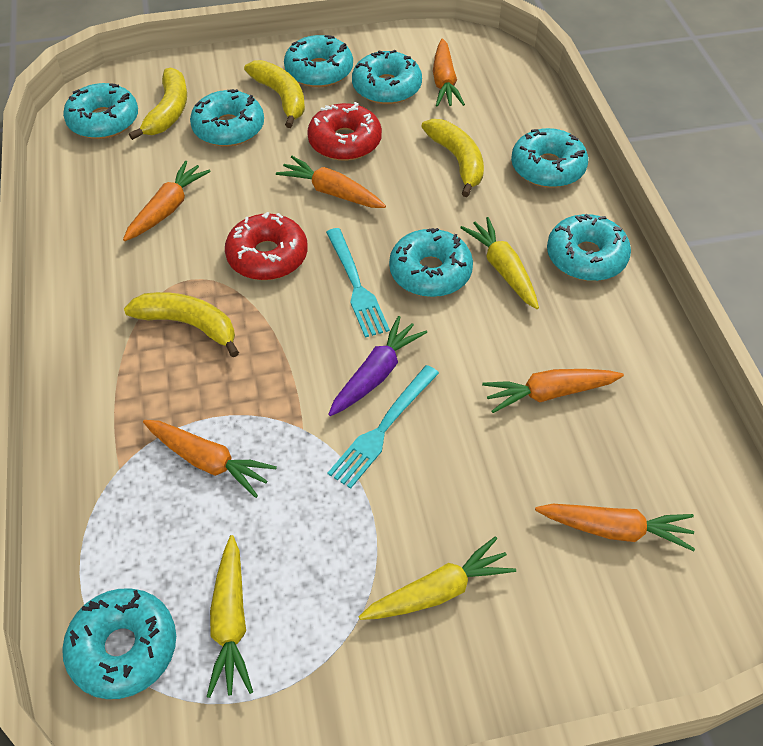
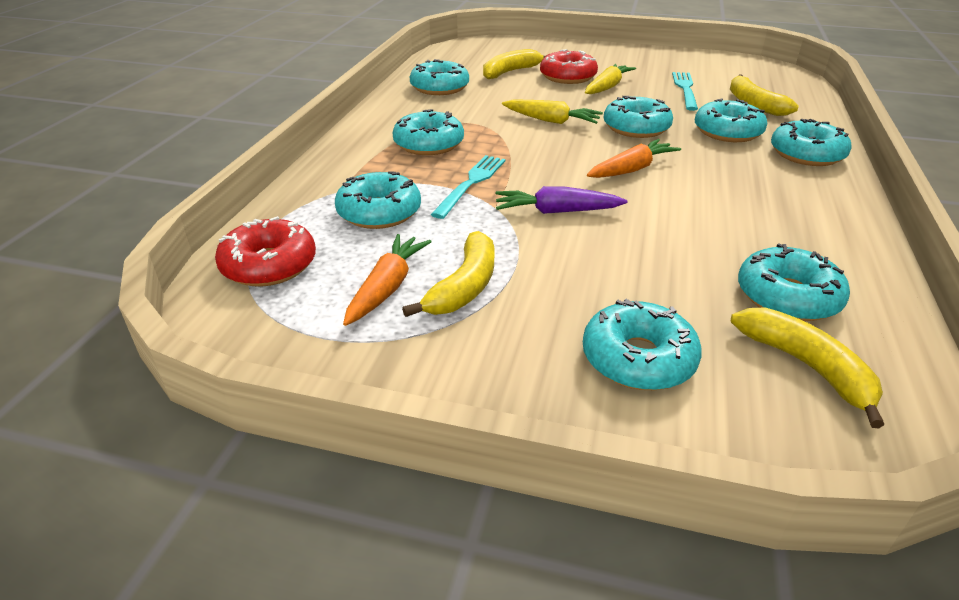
orange carrot: 6 -> 2
yellow carrot: 3 -> 2

